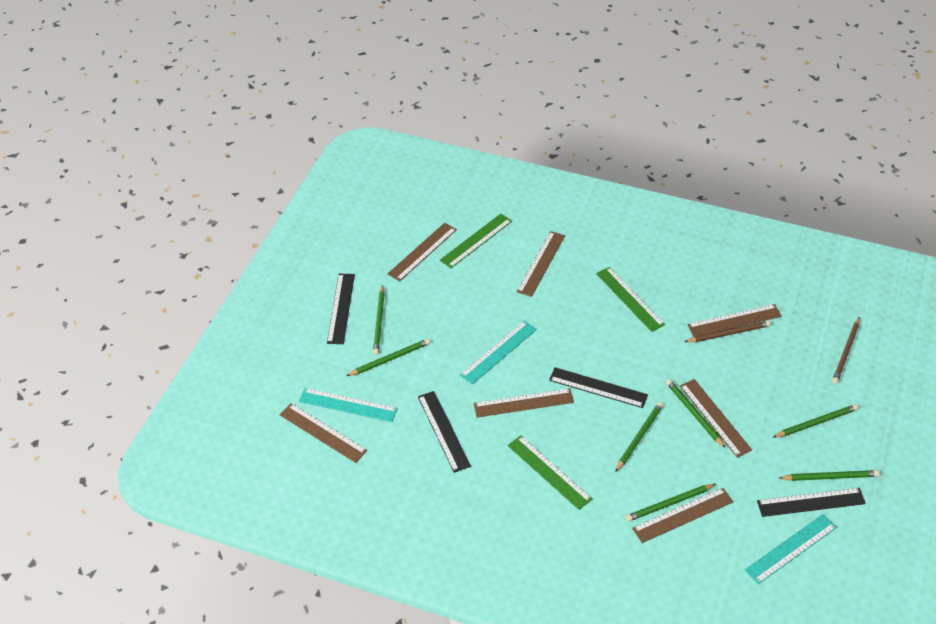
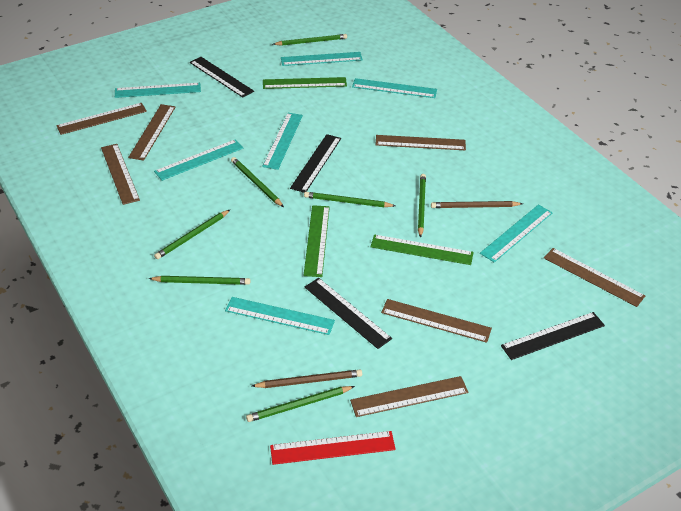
red ruler: 0 -> 1
turquoise ruler: 3 -> 7

